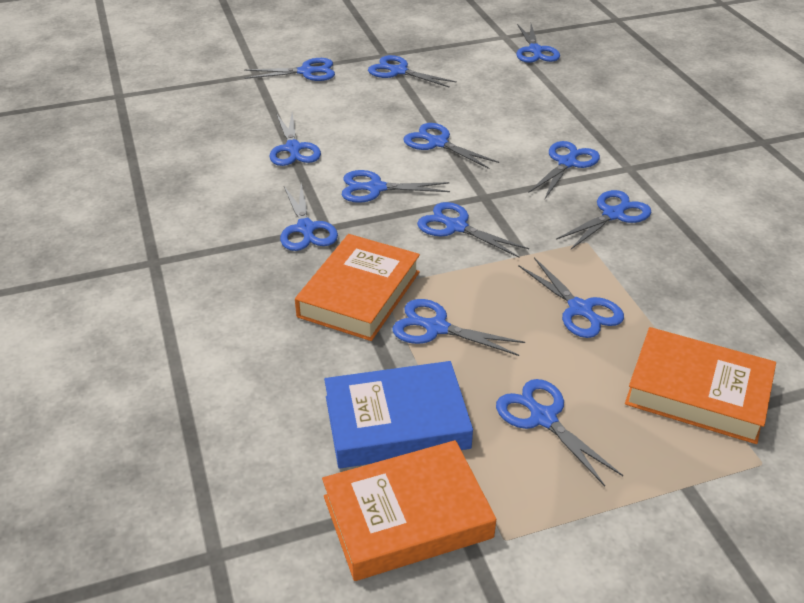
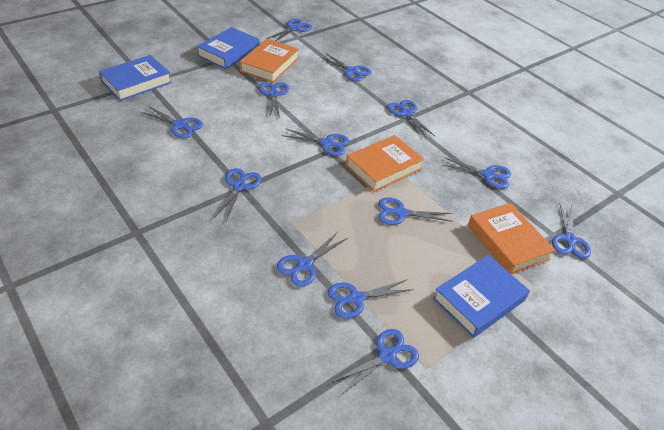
blue book: 1 -> 3

